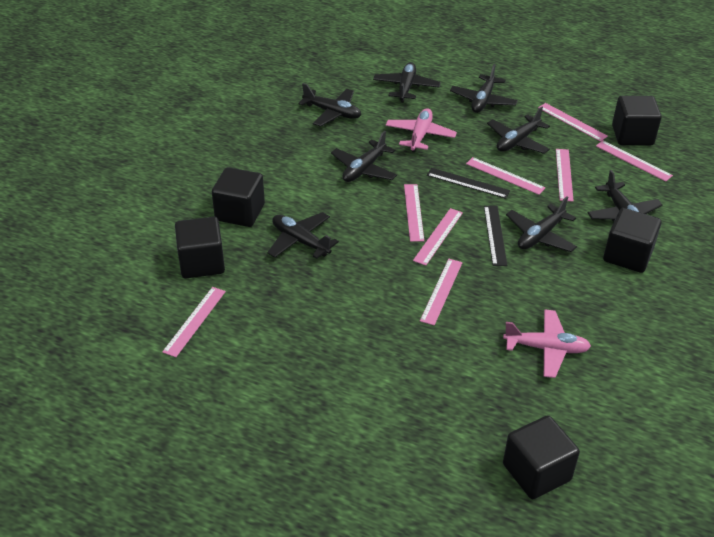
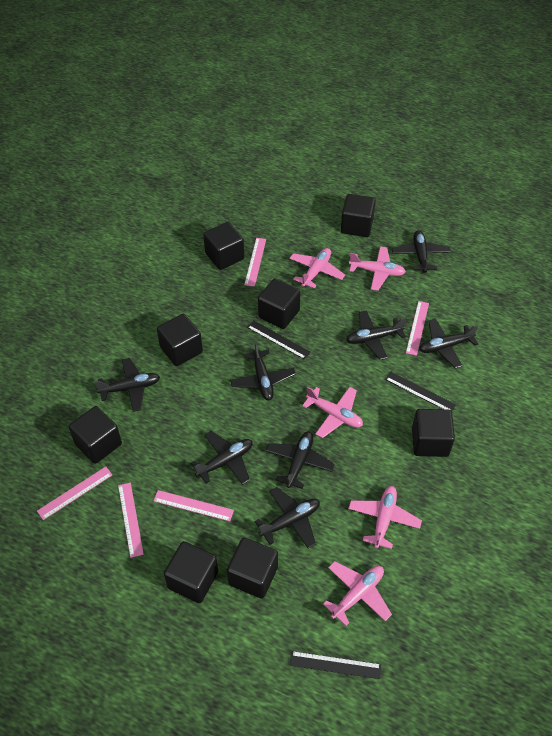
black cube: 5 -> 8
black ruler: 2 -> 3
pink plane: 2 -> 5
pink ruler: 8 -> 5

